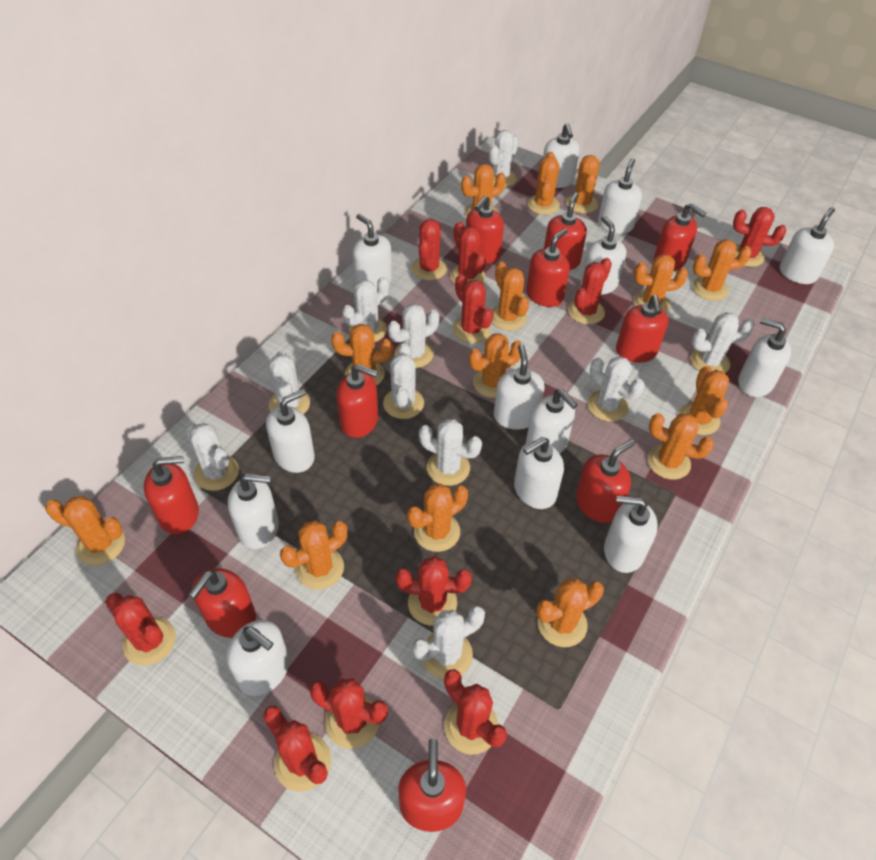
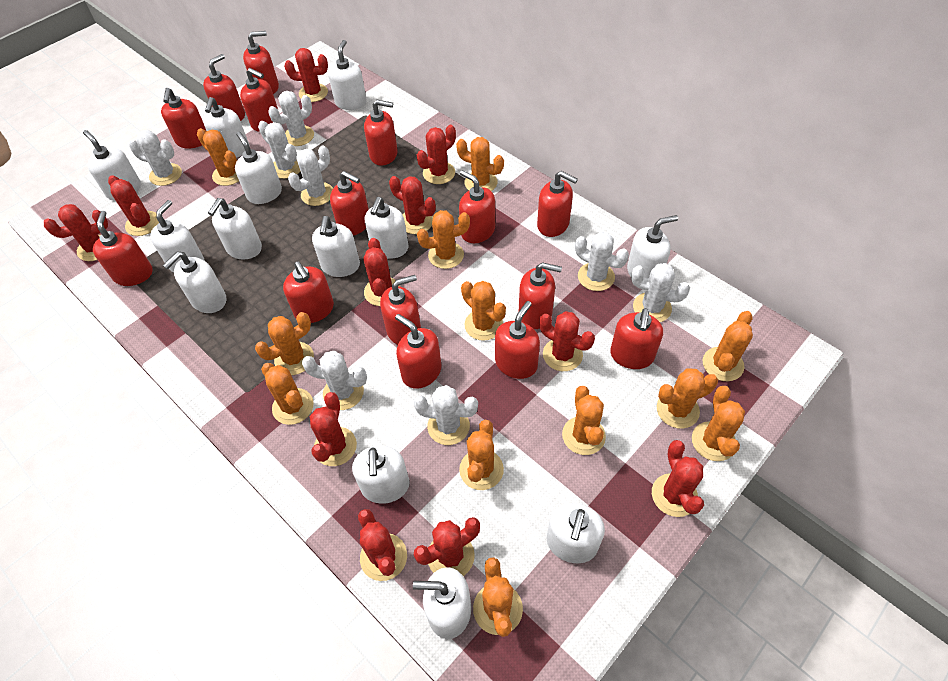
orange cactus: 14 -> 12
red cactus: 10 -> 11
red soap dispenser: 10 -> 15
white cactus: 10 -> 8

